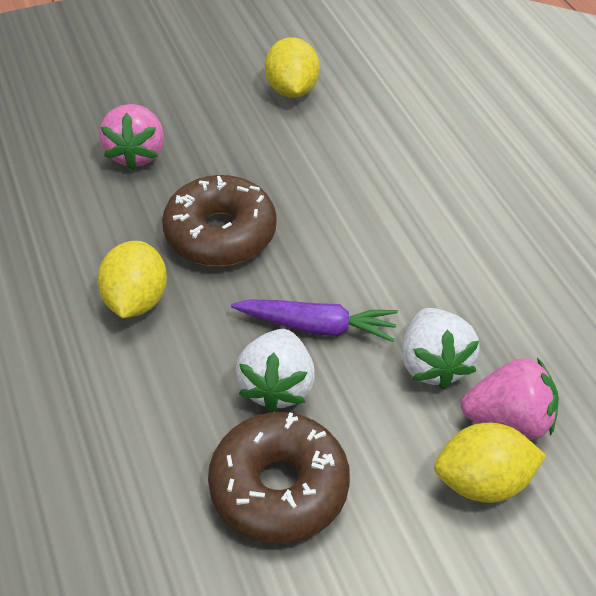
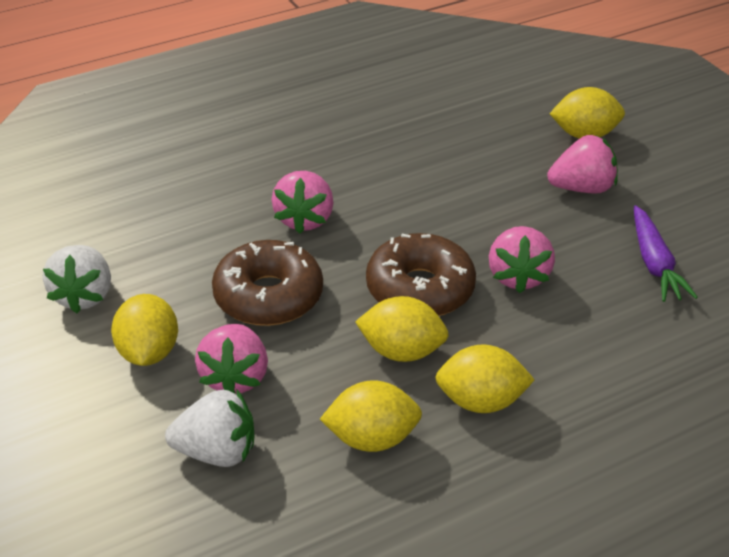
pink strawberry: 2 -> 4
yellow lemon: 3 -> 5

